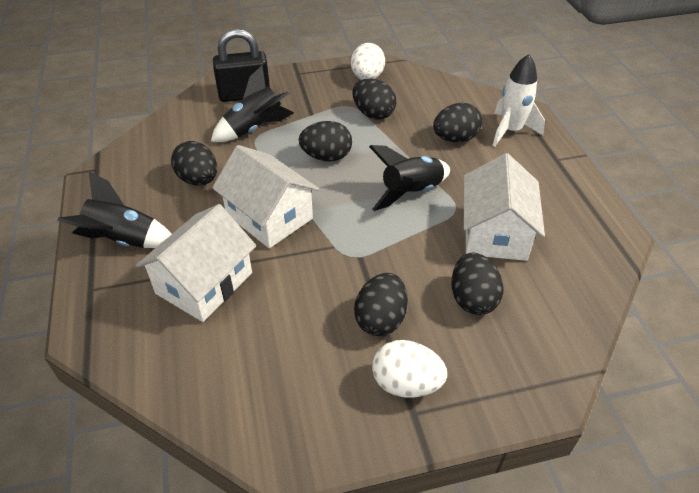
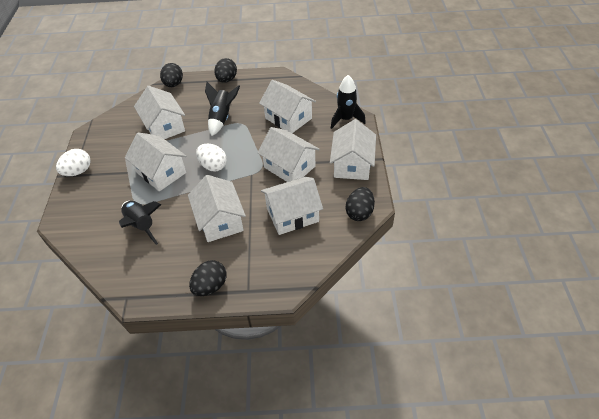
black egg: 6 -> 4
black padlock: 1 -> 0
white house: 3 -> 7
white rocket: 1 -> 0

